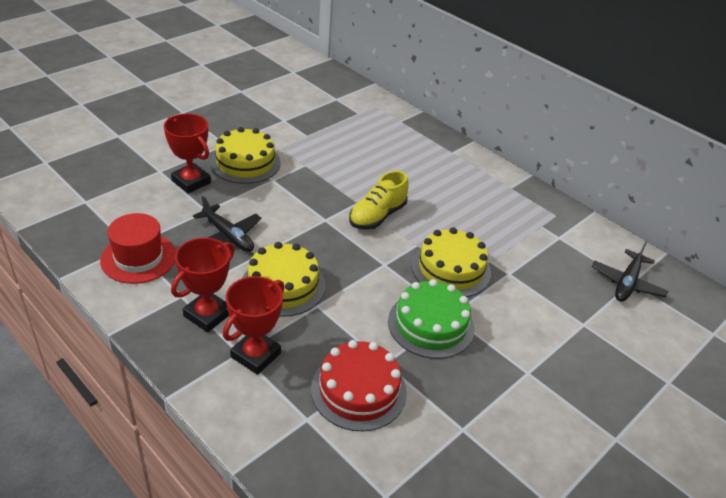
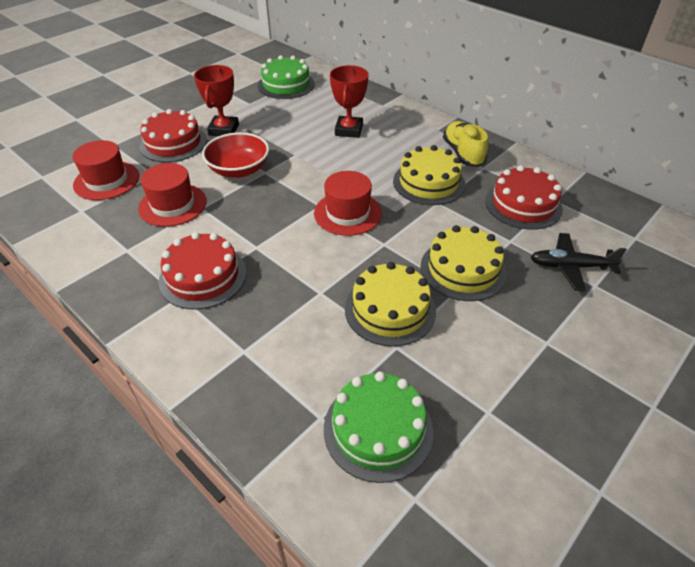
black plane: 2 -> 1
green cake: 1 -> 2
red bowl: 0 -> 1
red cake: 1 -> 3
red hat: 1 -> 3
red trophy: 3 -> 2

